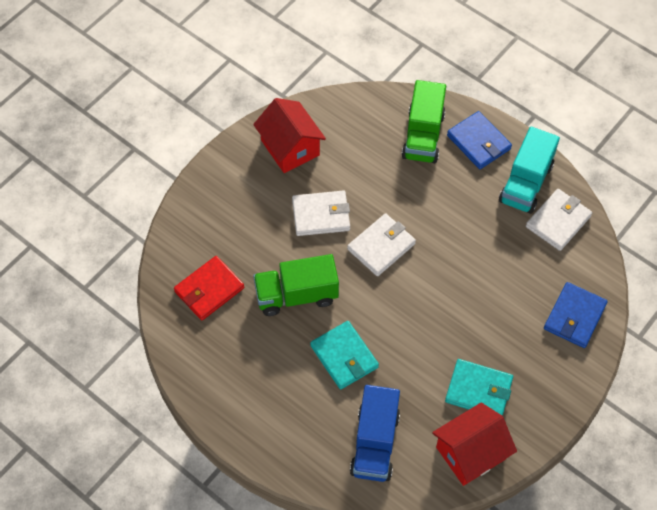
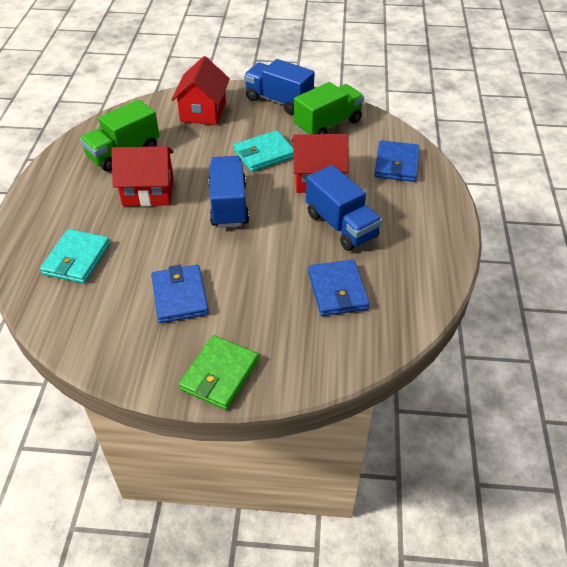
blue truck: 1 -> 3
blue wallet: 2 -> 3
green wallet: 0 -> 1
red house: 2 -> 3
red wallet: 1 -> 0
turquoise truck: 1 -> 0
white wallet: 3 -> 0

